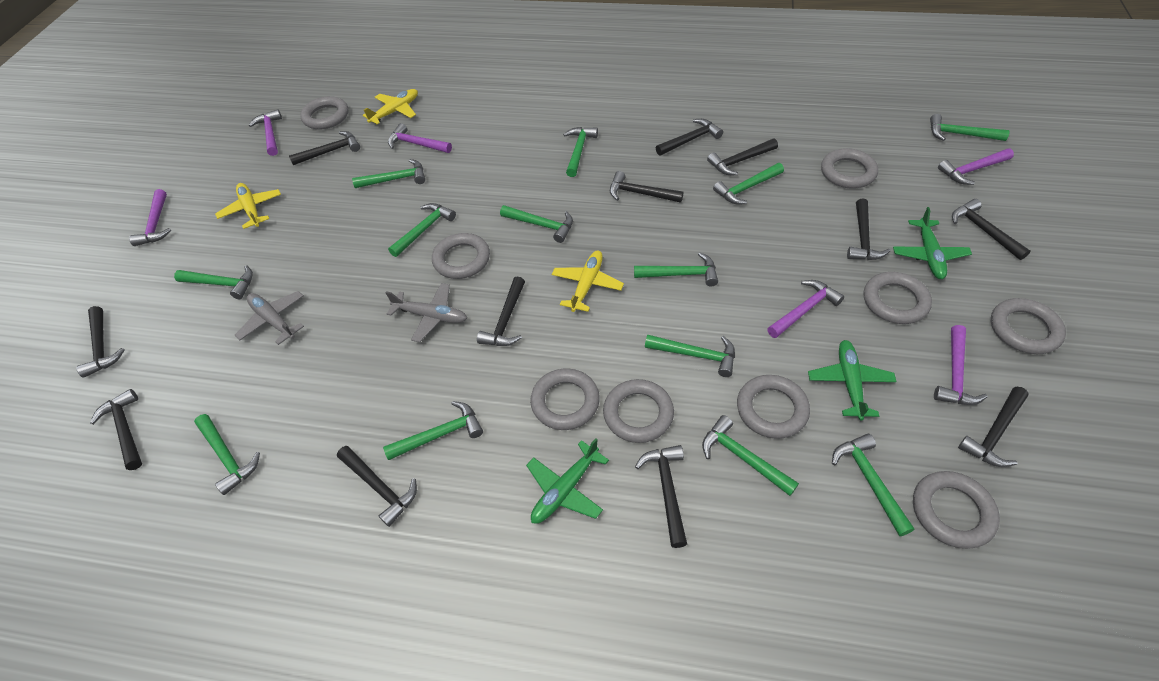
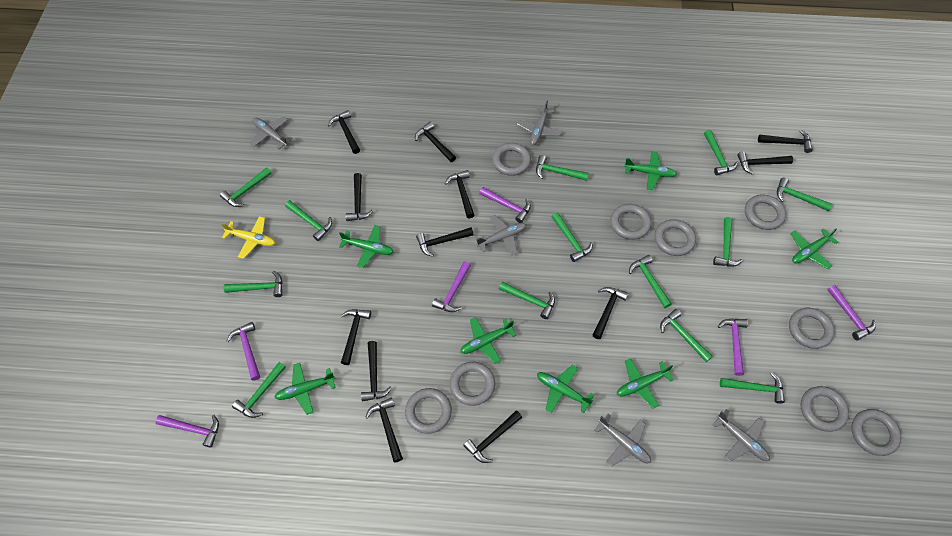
green plane: 3 -> 7
grey plane: 2 -> 5
yellow plane: 3 -> 1

